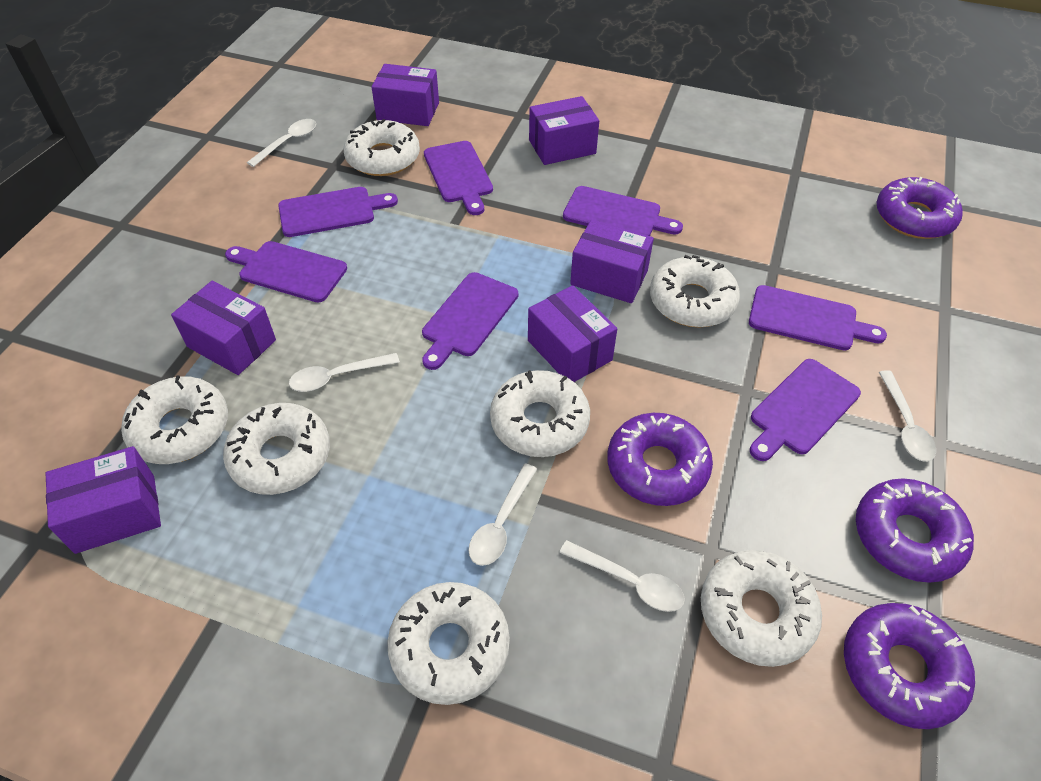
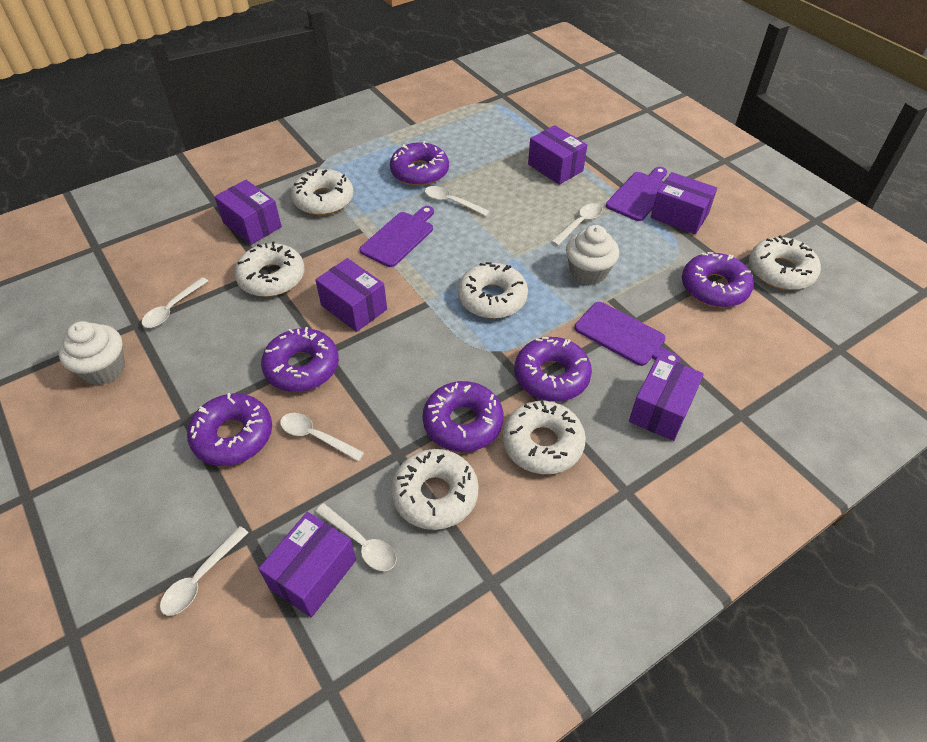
purple cutting board: 7 -> 3
purple donut: 4 -> 6
white cupcake: 0 -> 2
white donut: 7 -> 6
white spoon: 5 -> 6

